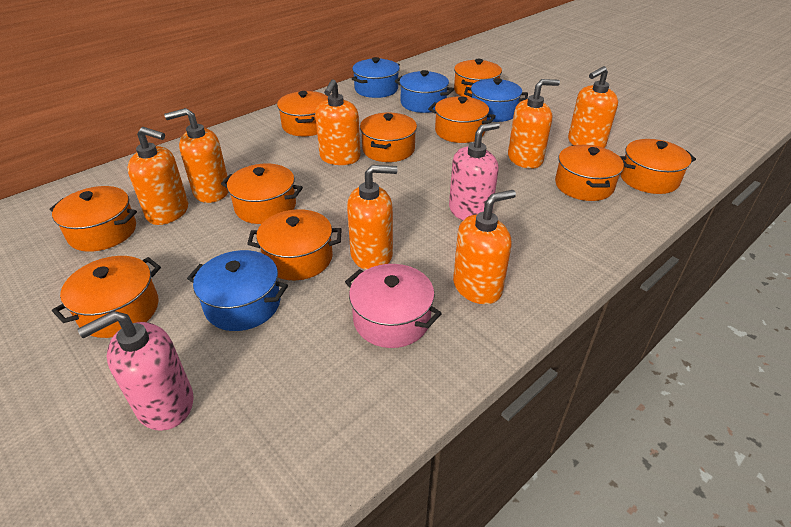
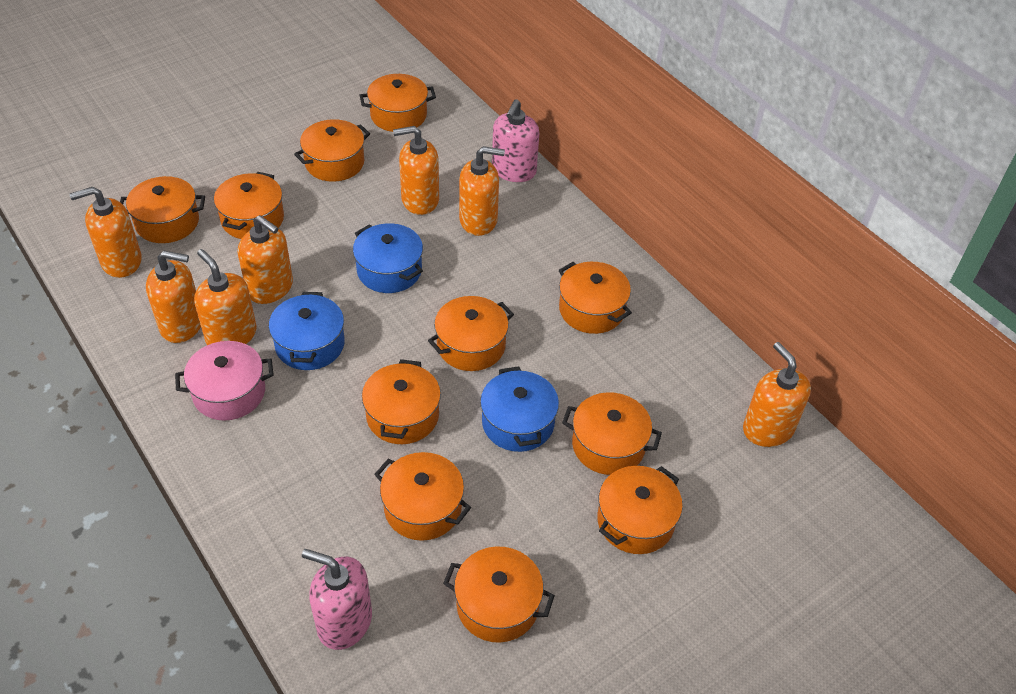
blue pot: 4 -> 3
orange pot: 10 -> 11

